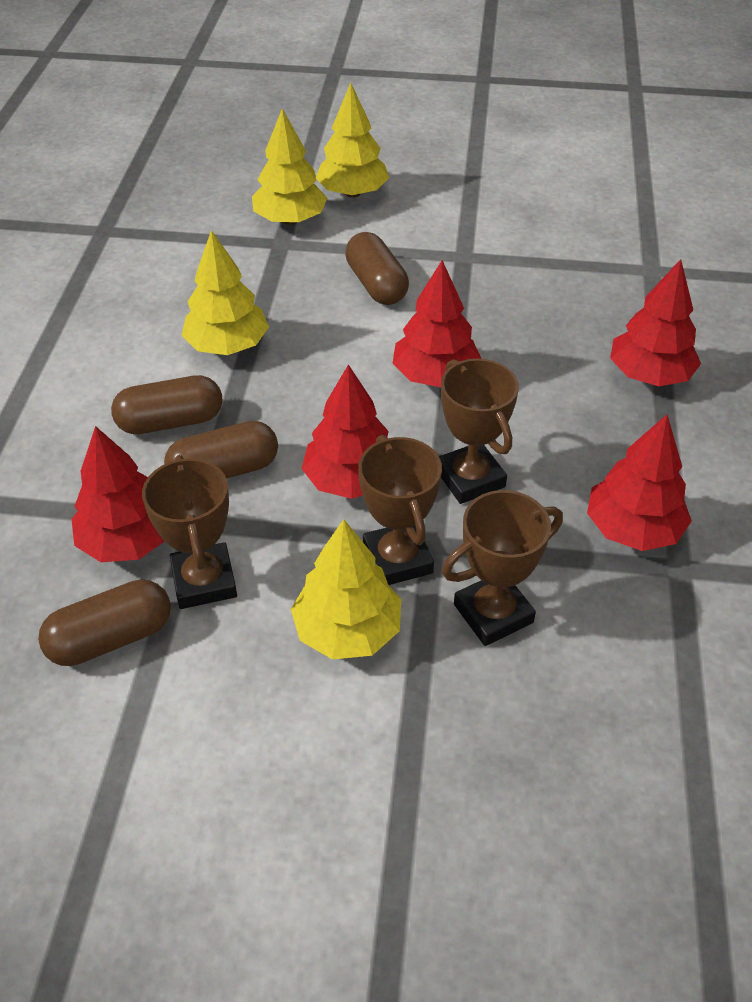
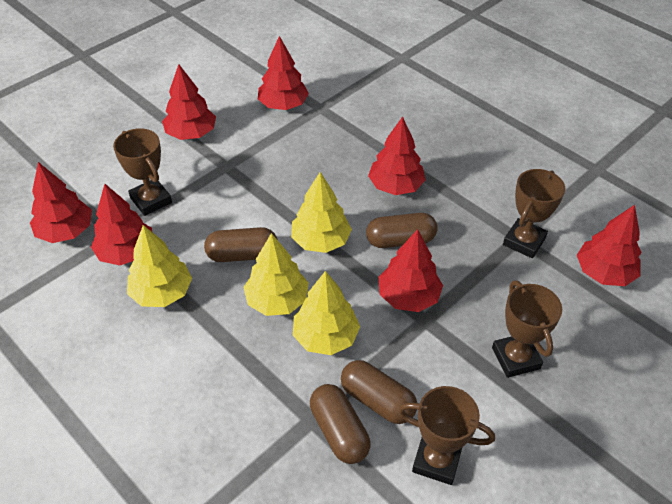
red tree: 5 -> 7

